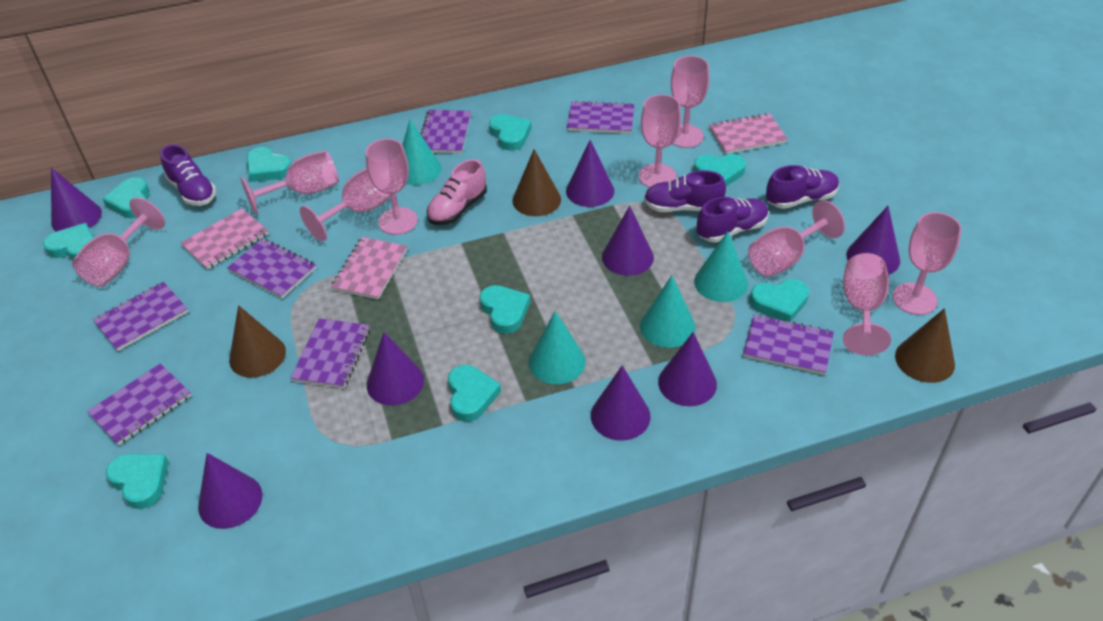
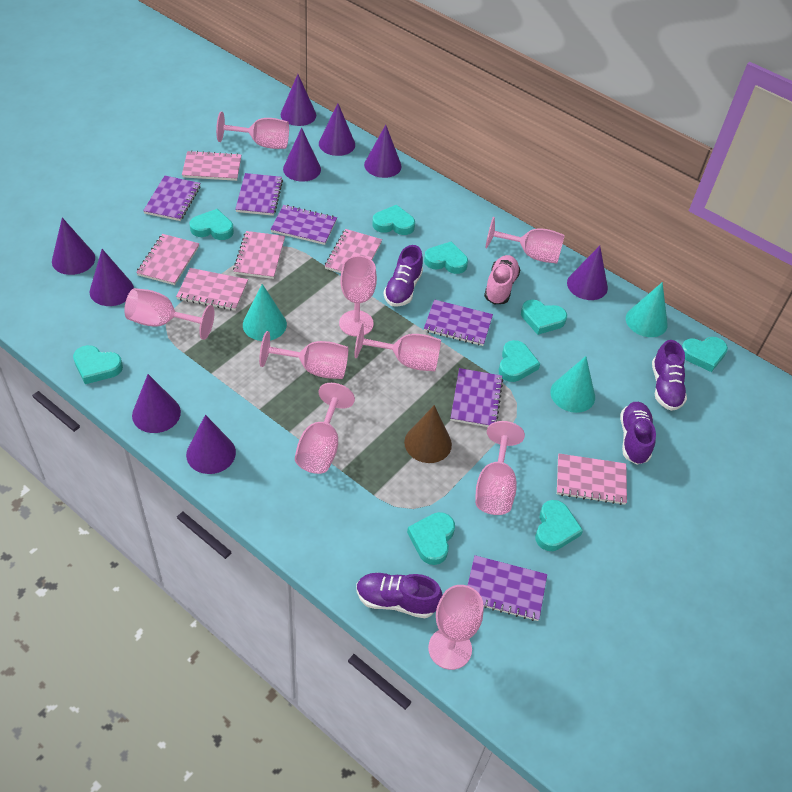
brown cone: 3 -> 1
pink notebook: 3 -> 6
purple cone: 8 -> 9
purple notebook: 7 -> 6
turquoise cone: 4 -> 3

